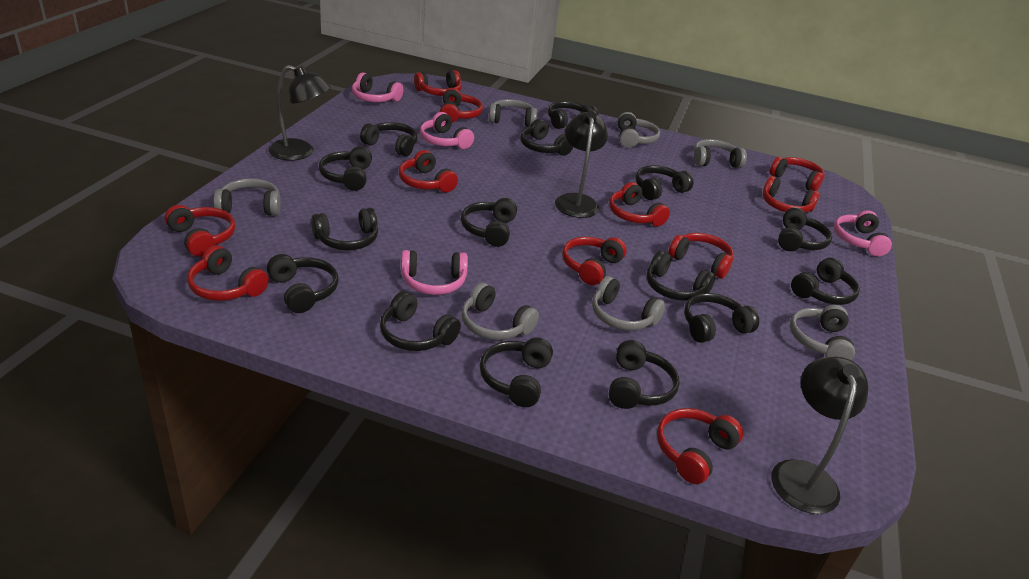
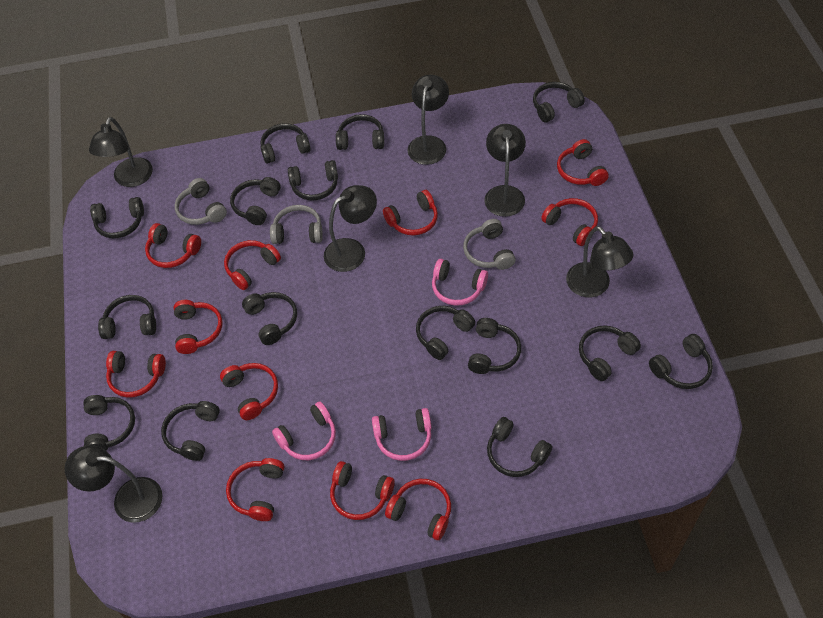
black lamp: 3 -> 6
grey headphones: 7 -> 3
pink headphones: 4 -> 3

